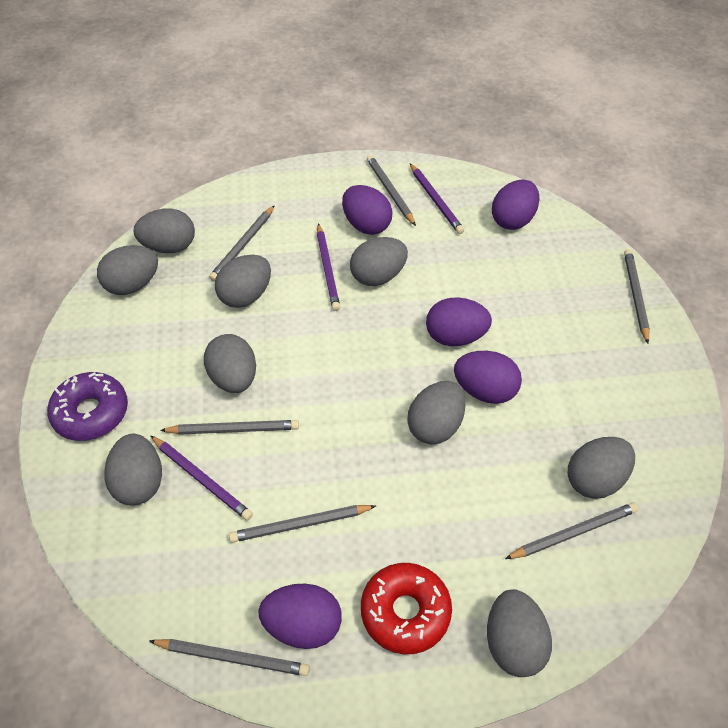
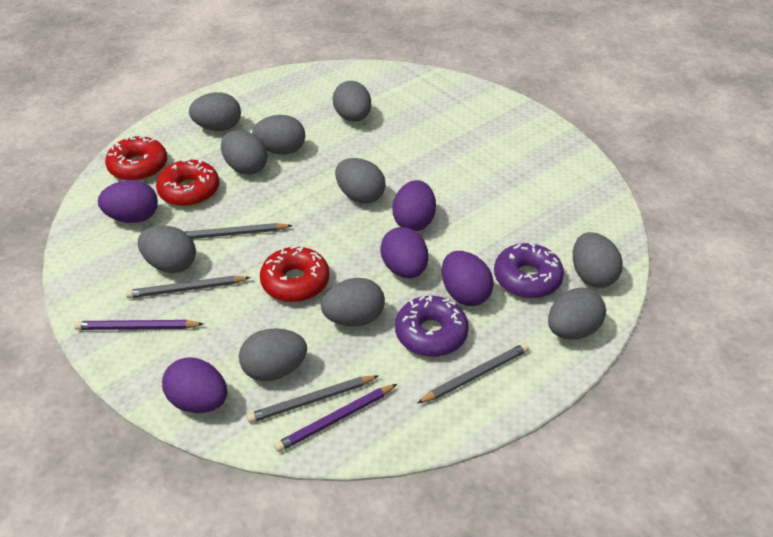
grey egg: 9 -> 10
grey pencil: 7 -> 4
purple donut: 1 -> 2
purple pencil: 3 -> 2
red donut: 1 -> 3

